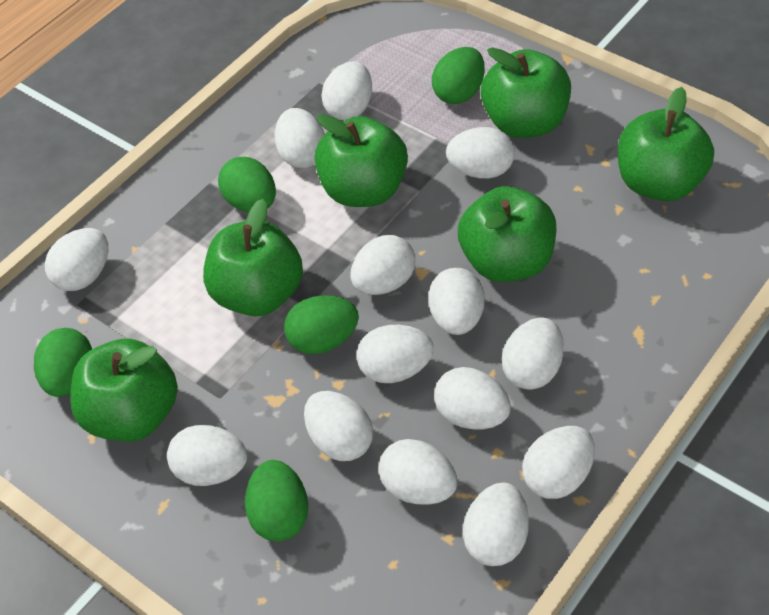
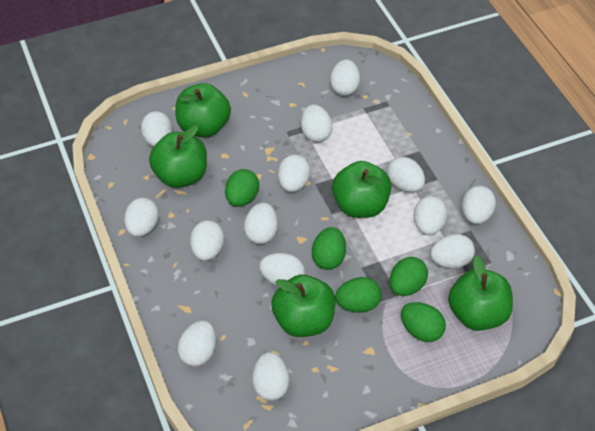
green apple: 6 -> 5

